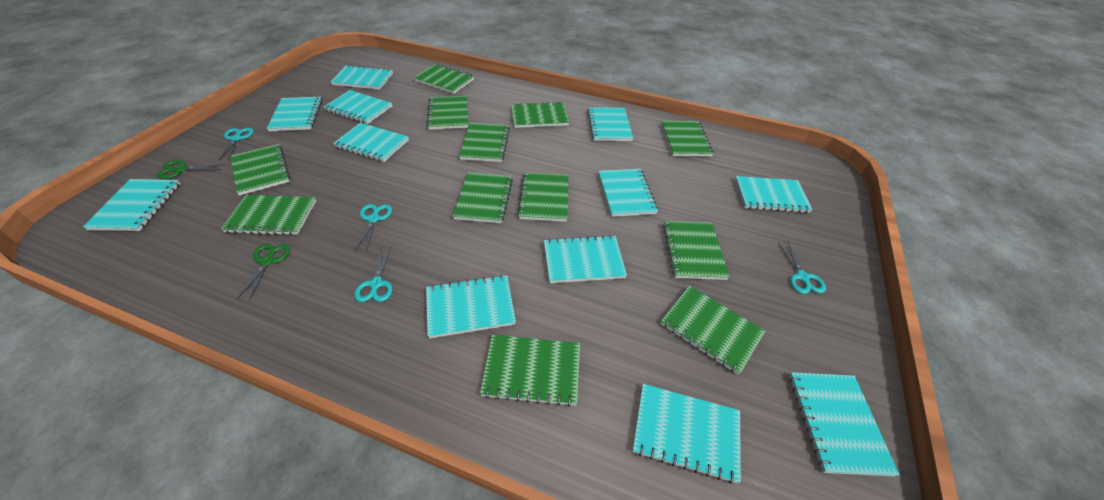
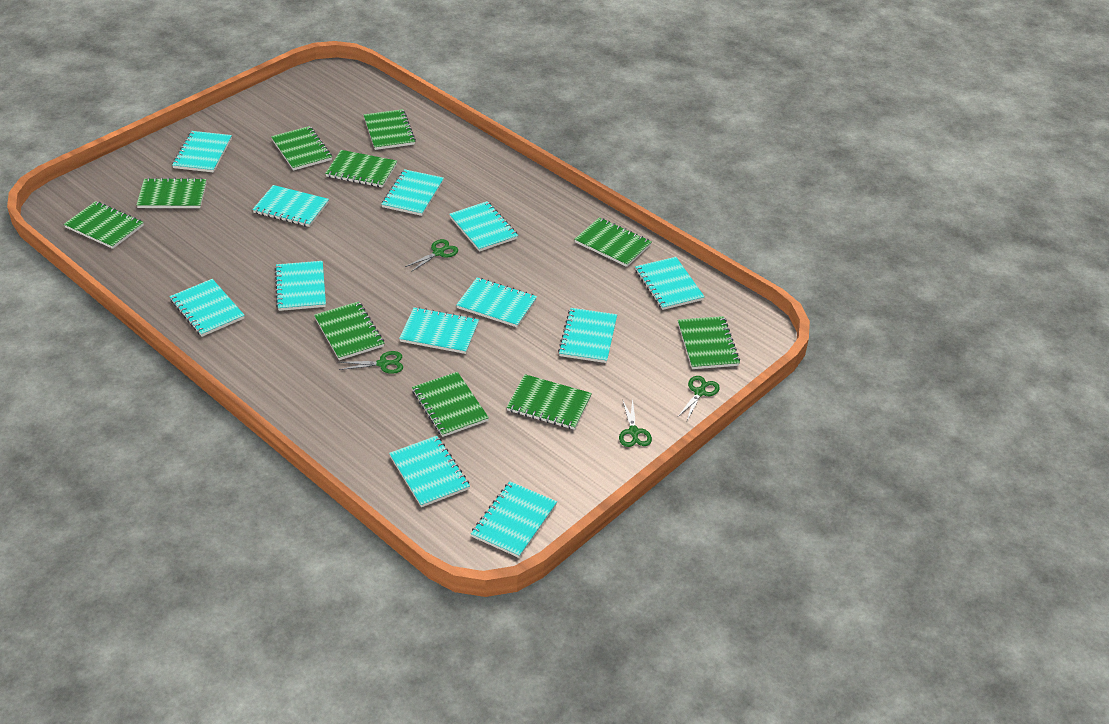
green notebook: 12 -> 10
green scissors: 2 -> 4
turquoise scissors: 4 -> 0

